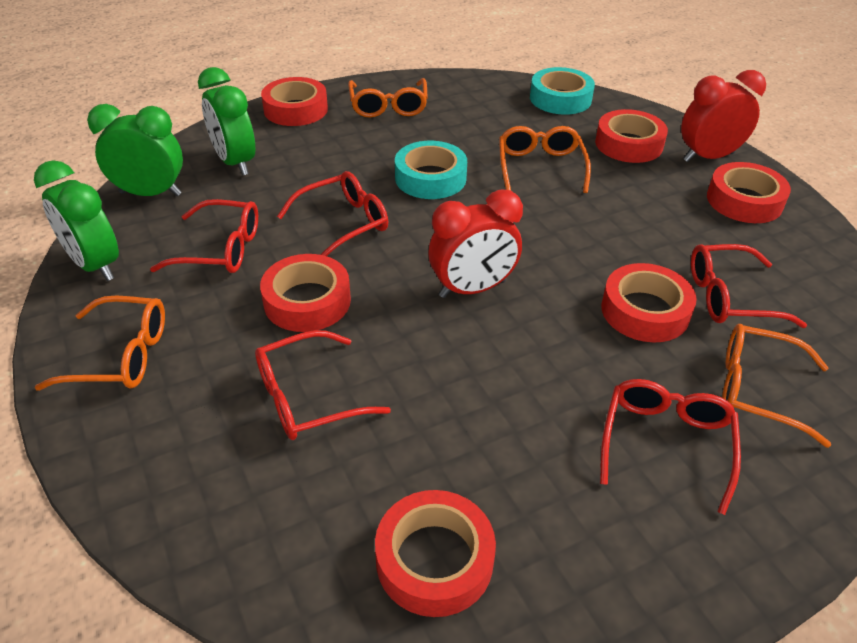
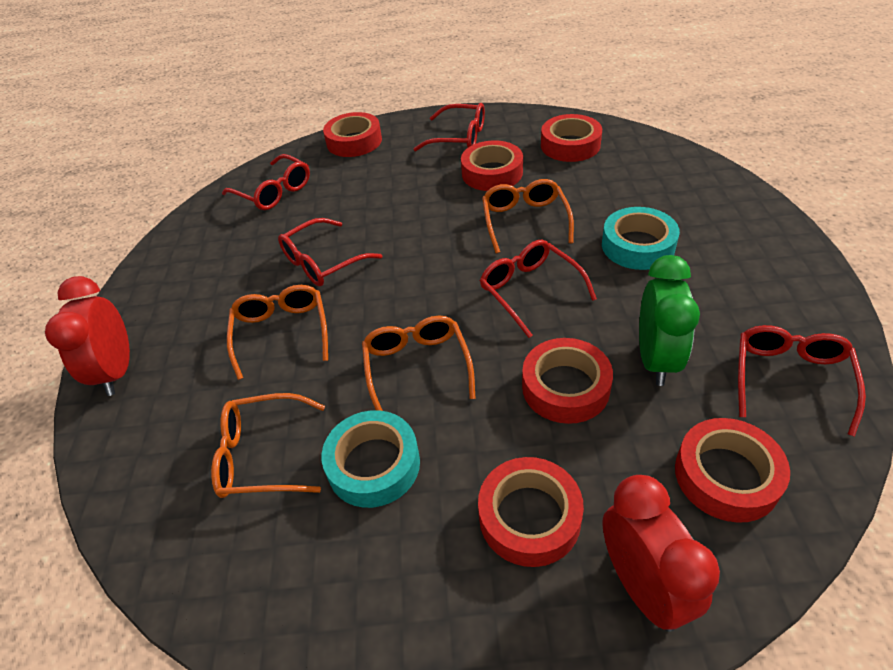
green clock: 3 -> 1

